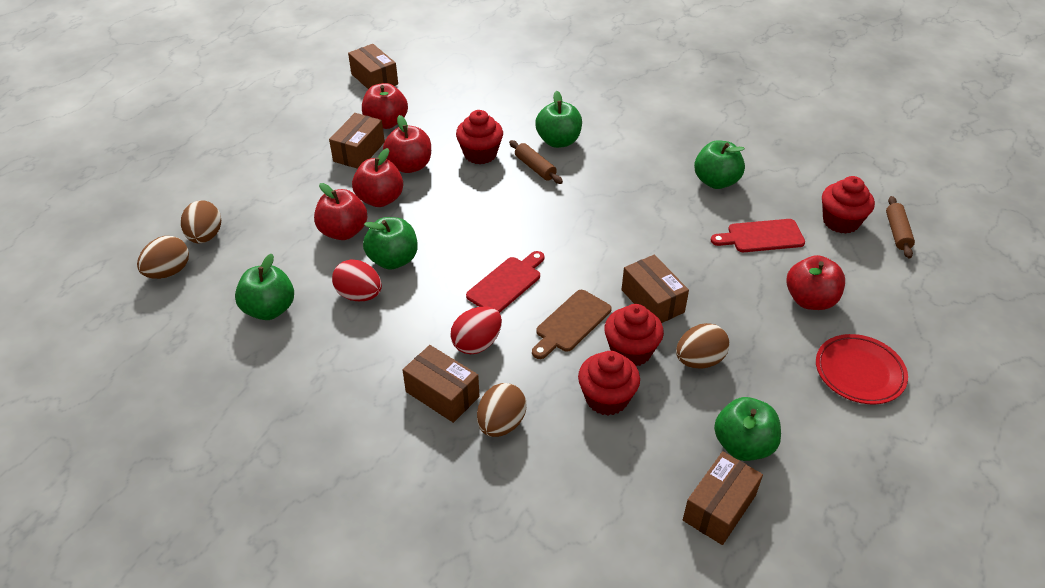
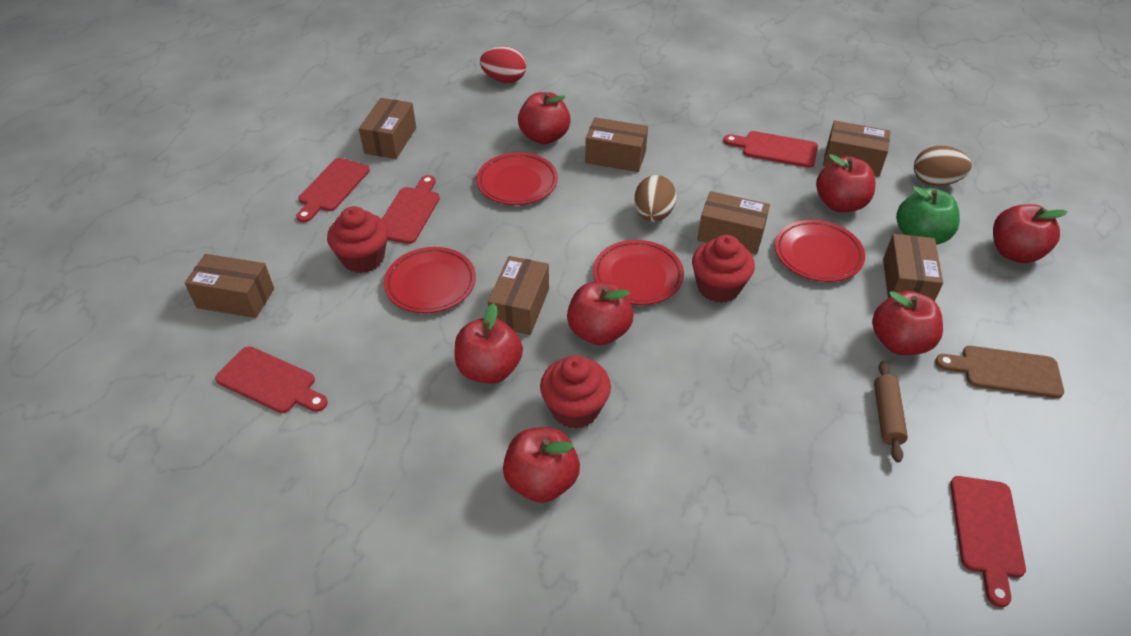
brown box: 5 -> 7
brown egg: 4 -> 2
brown rolling pin: 2 -> 1
green apple: 5 -> 1
red apple: 5 -> 7
red cupcake: 4 -> 3
red cutting board: 2 -> 5
red egg: 2 -> 1
red plate: 1 -> 4

